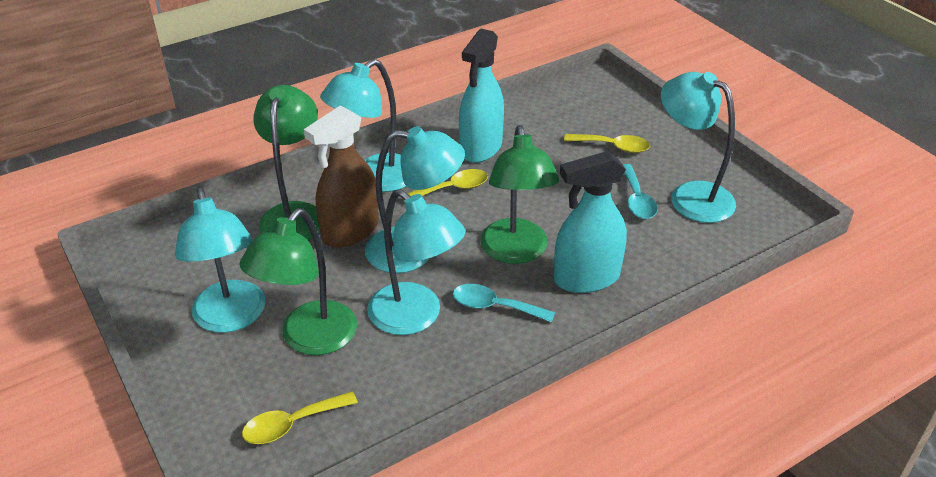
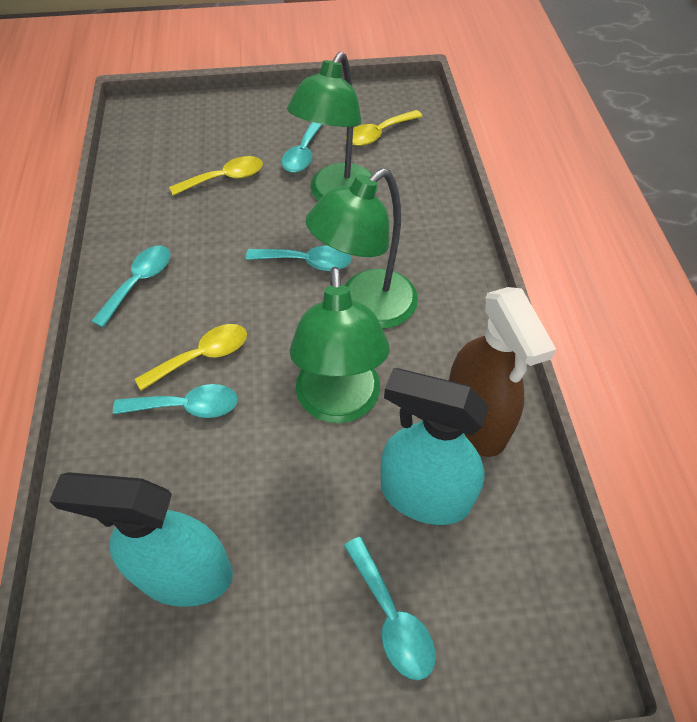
turquoise lamp: 5 -> 0
turquoise spoon: 2 -> 5

